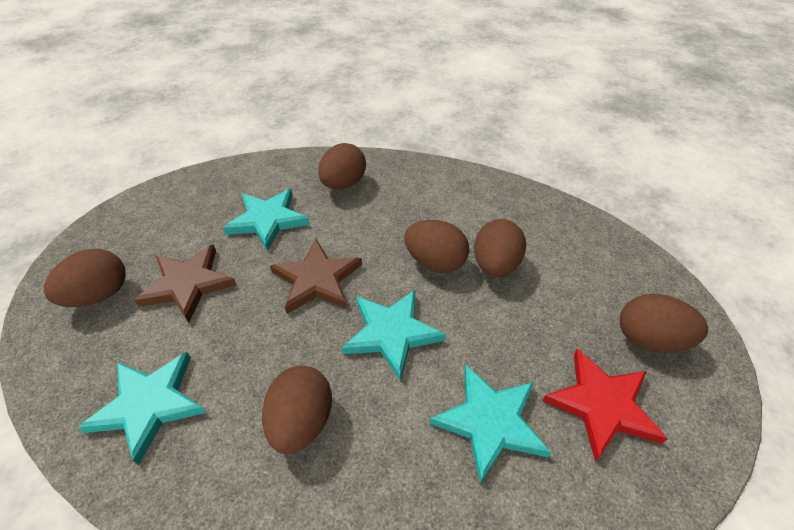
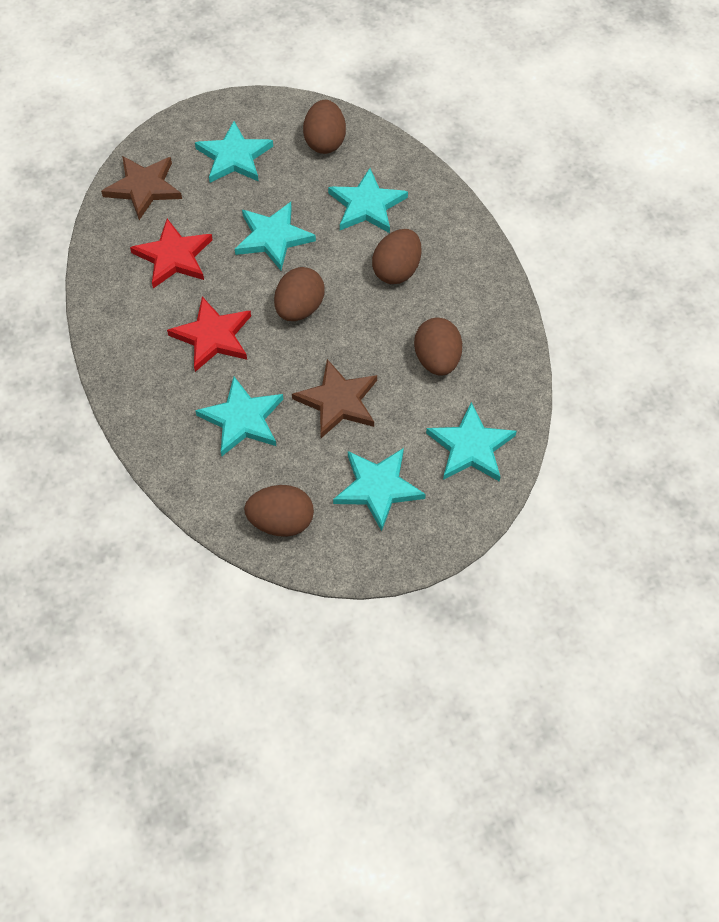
brown egg: 6 -> 5
red star: 1 -> 2
turquoise star: 4 -> 6

